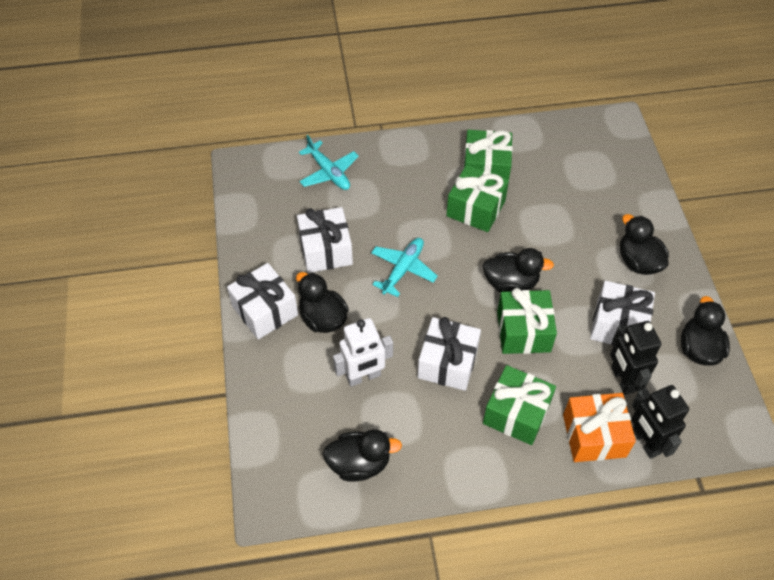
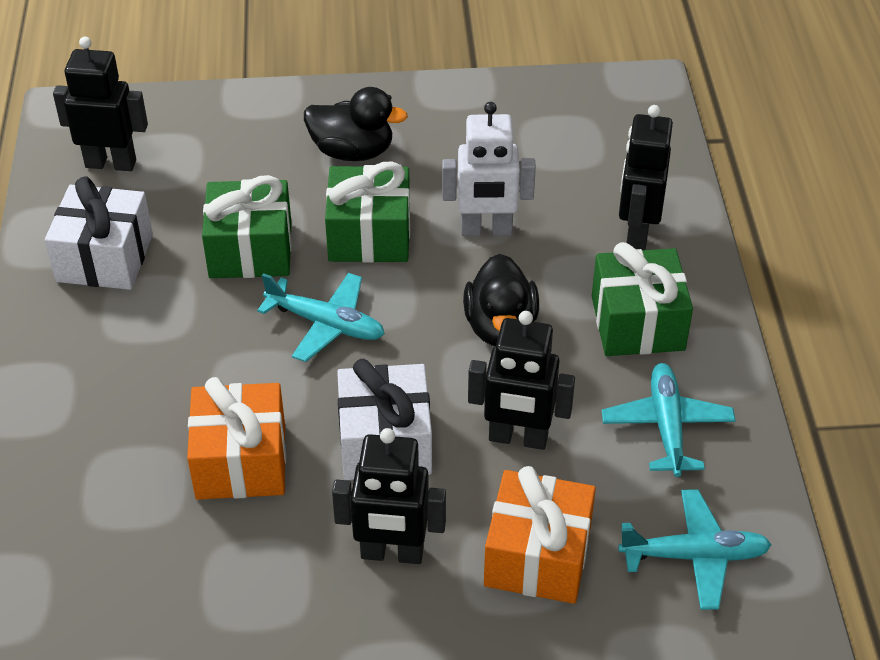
black duck: 5 -> 2
black robot: 2 -> 4
green gift: 4 -> 3
orange gift: 1 -> 2
turquoise plane: 2 -> 3
white gift: 4 -> 2

